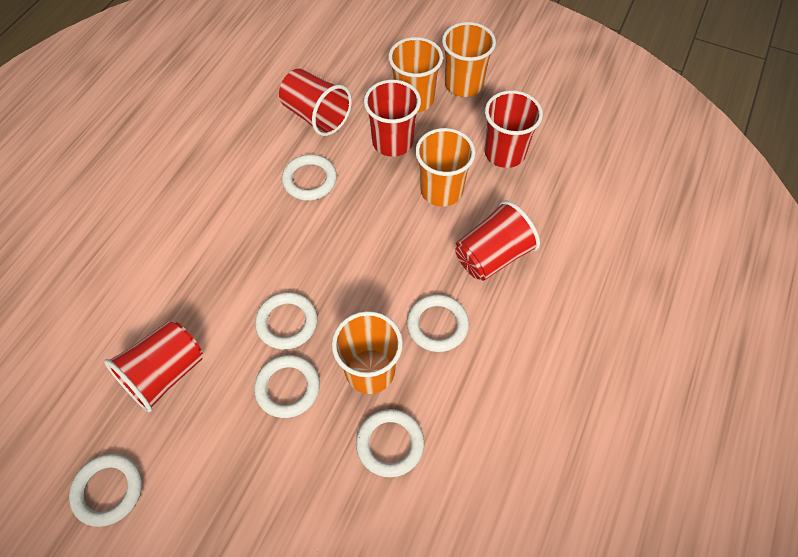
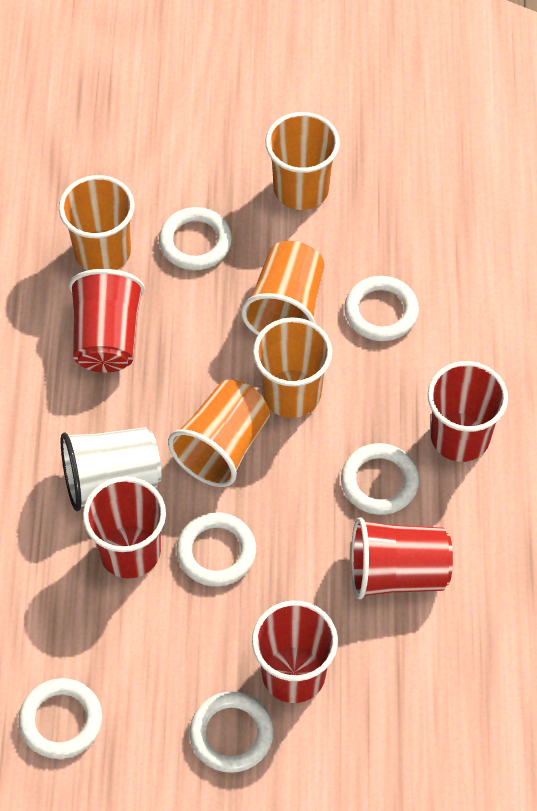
orange cup: 4 -> 5
white cup: 0 -> 1

